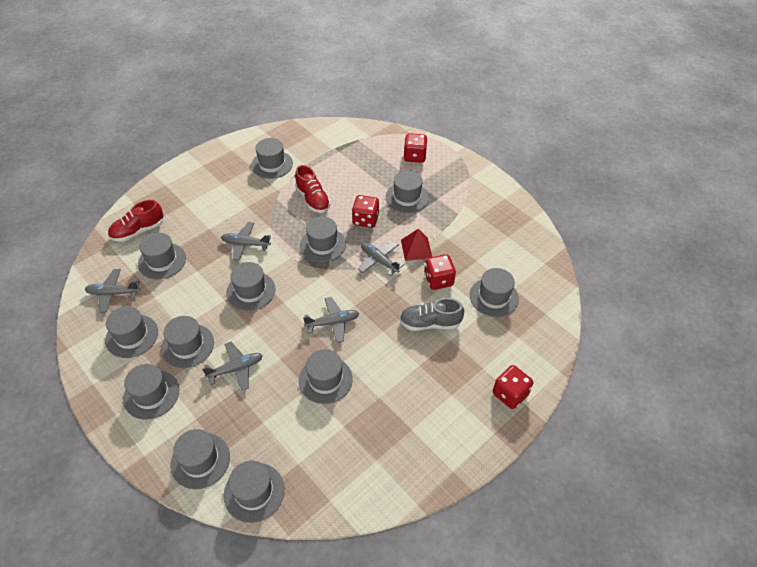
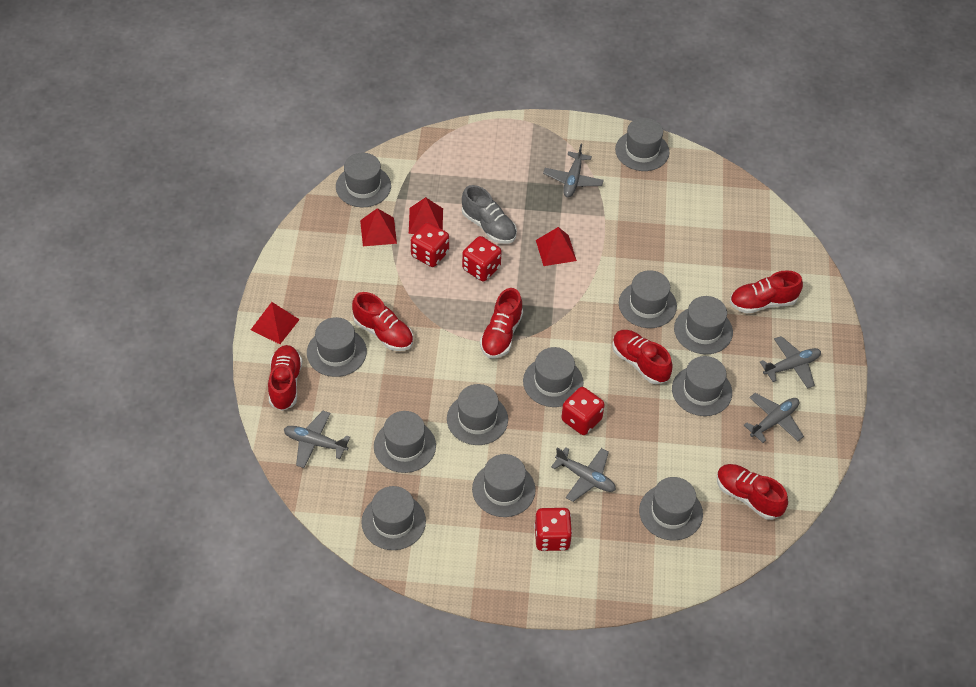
red pyramid: 1 -> 4
red shoe: 2 -> 6

